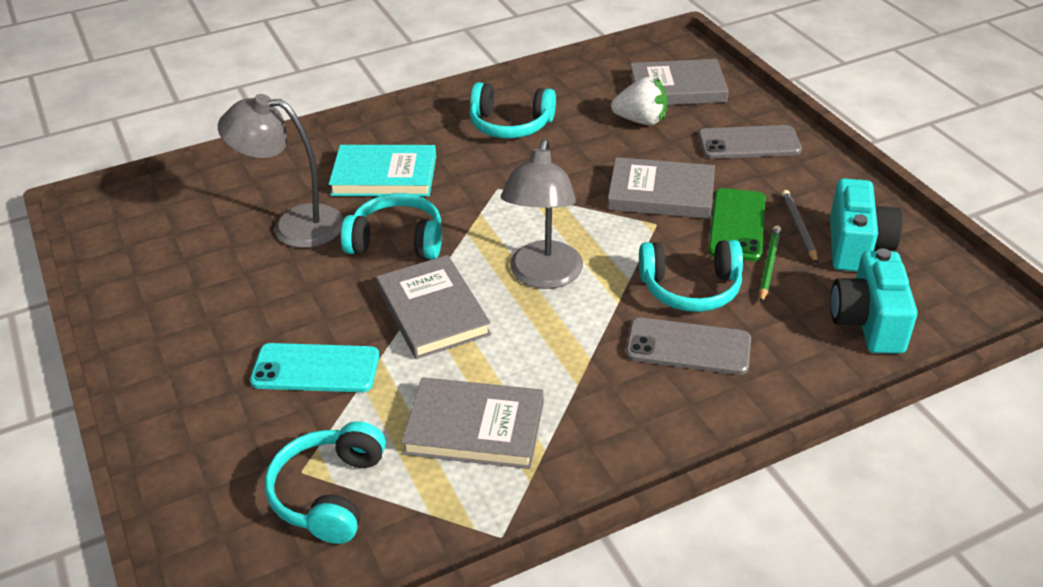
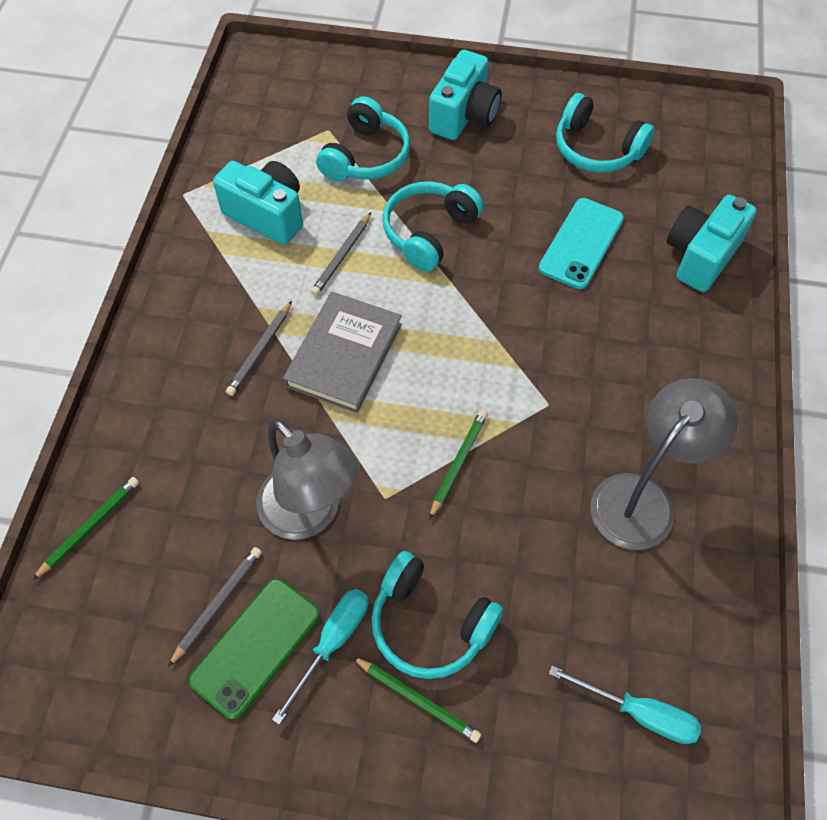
green pencil: 1 -> 3
grey book: 4 -> 1
grey pencil: 1 -> 3
grey phone: 2 -> 0
turquoise book: 1 -> 0
turquoise camera: 2 -> 3
turquoise screwdriver: 0 -> 2
white strawberry: 1 -> 0

